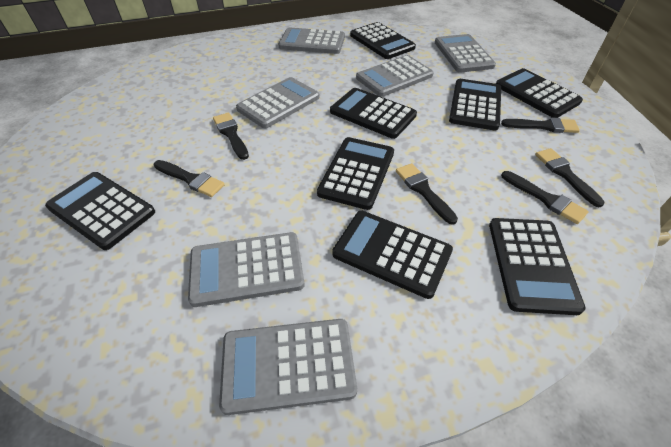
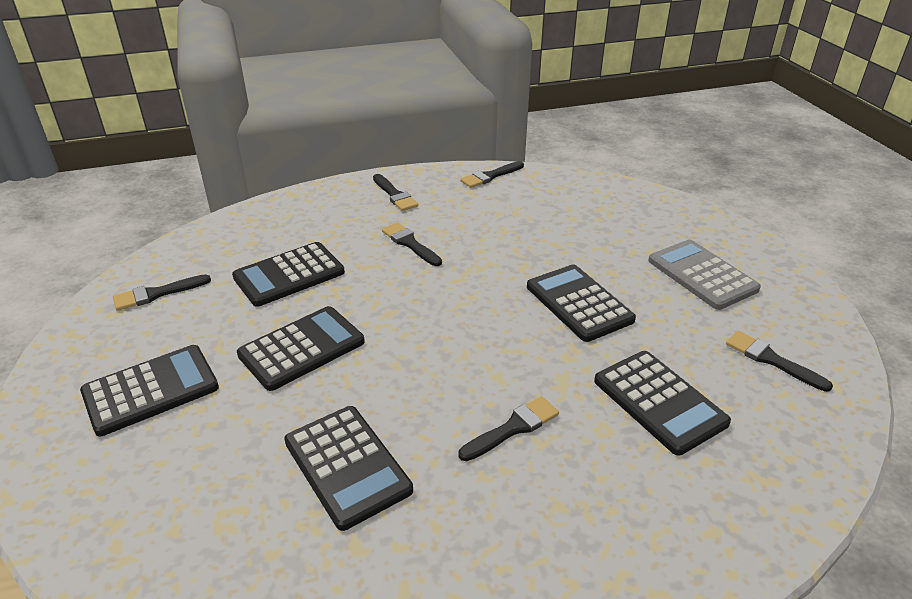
black calculator: 8 -> 6
grey calculator: 6 -> 1

